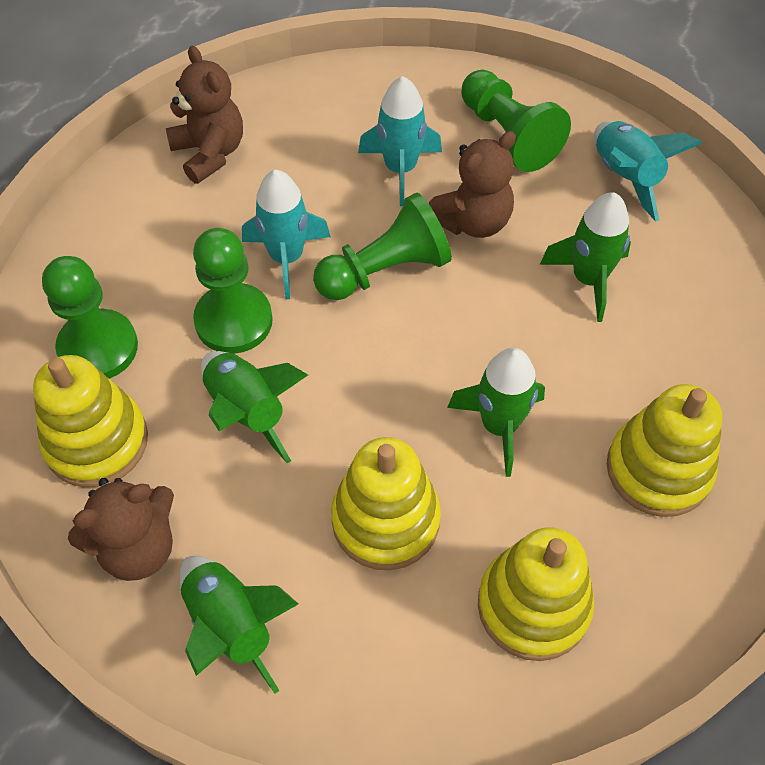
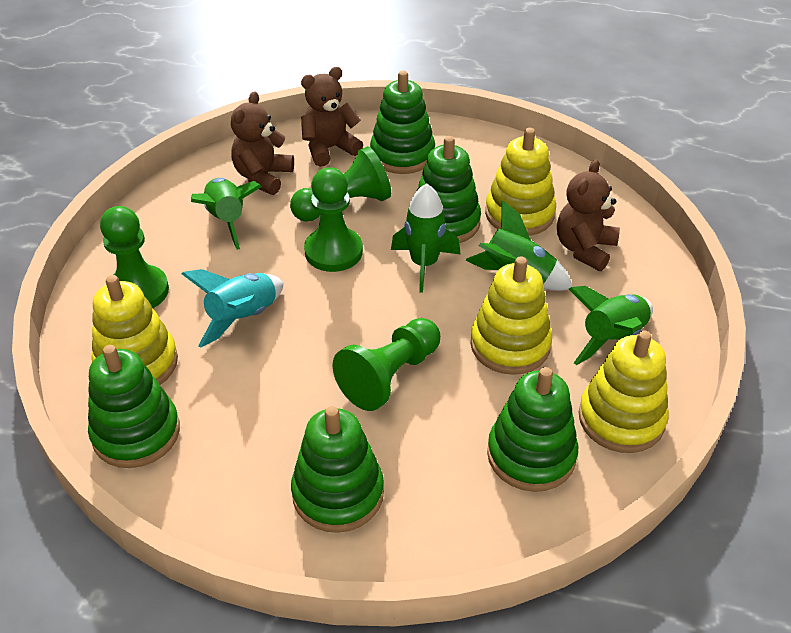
green stacking toy: 0 -> 5
turquoise rocket: 3 -> 1

